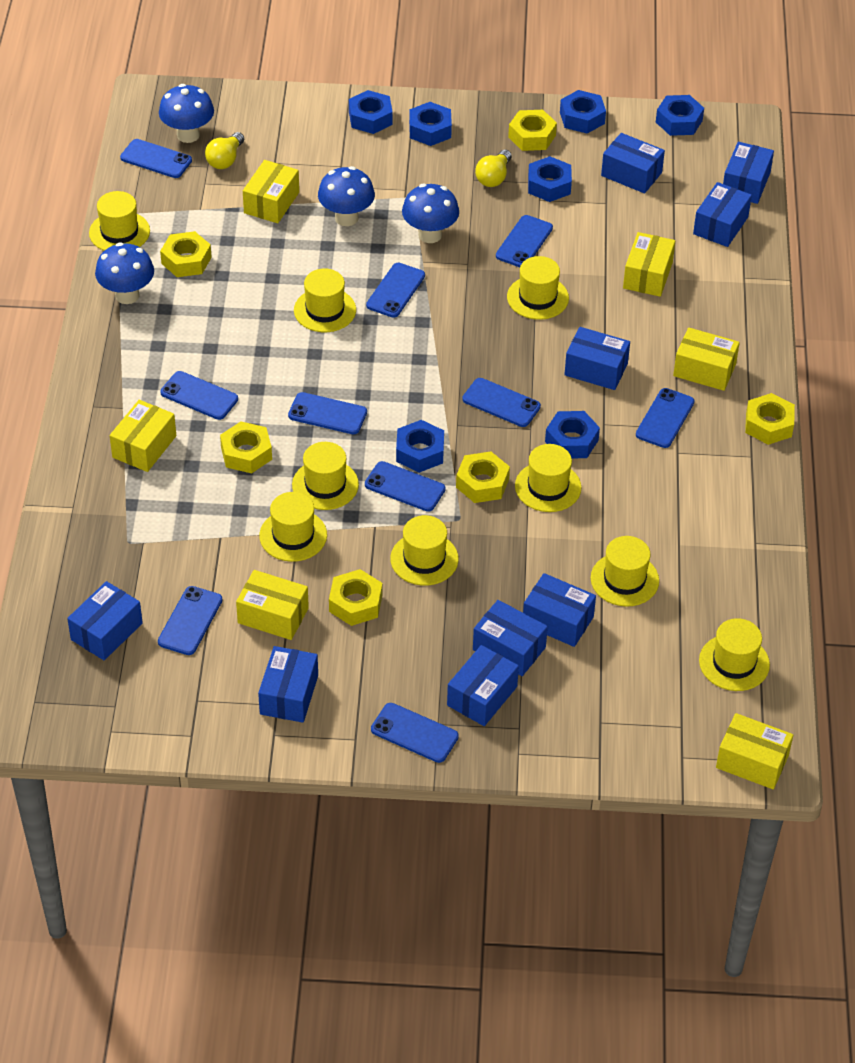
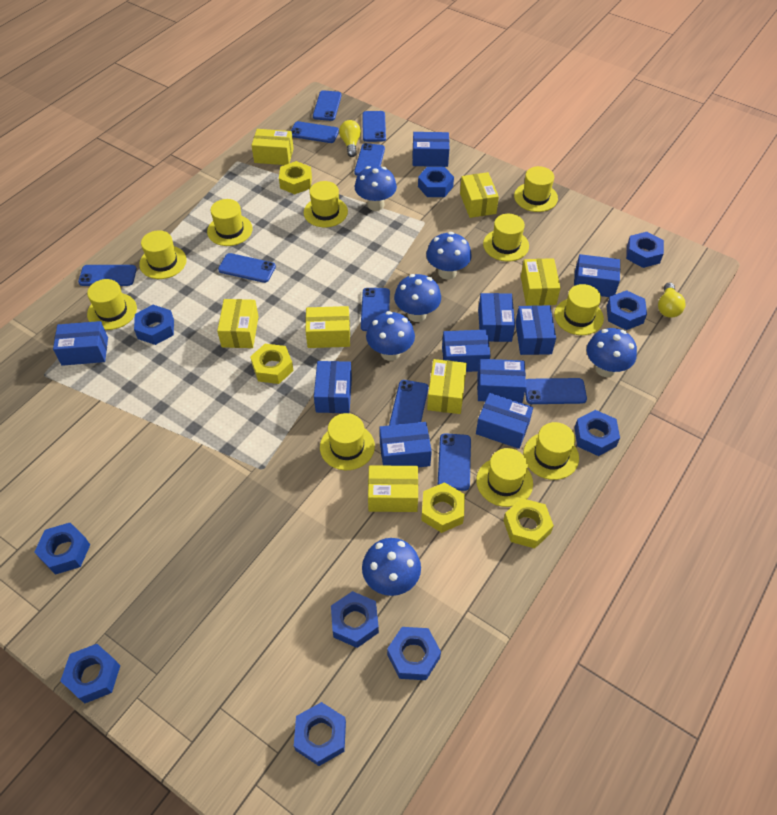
blue box: 9 -> 10
blue mushroom: 4 -> 6
blue nut: 7 -> 10
yellow box: 6 -> 7
yellow hat: 9 -> 10
yellow nut: 6 -> 4

